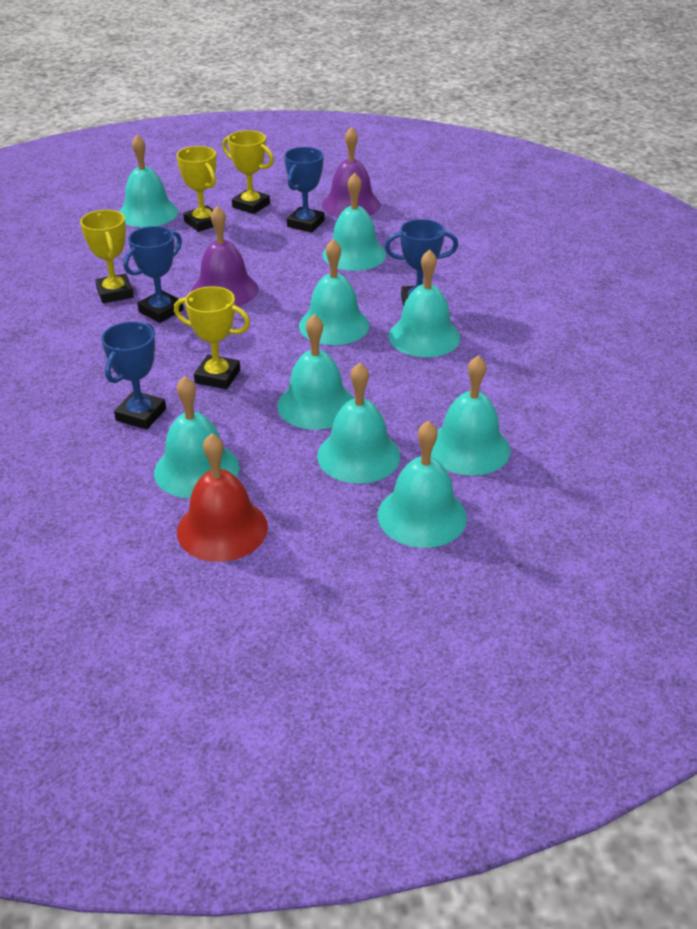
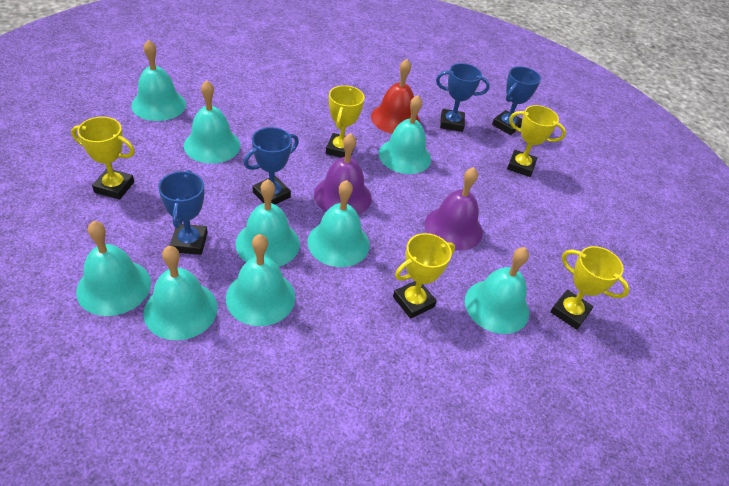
yellow trophy: 4 -> 5

